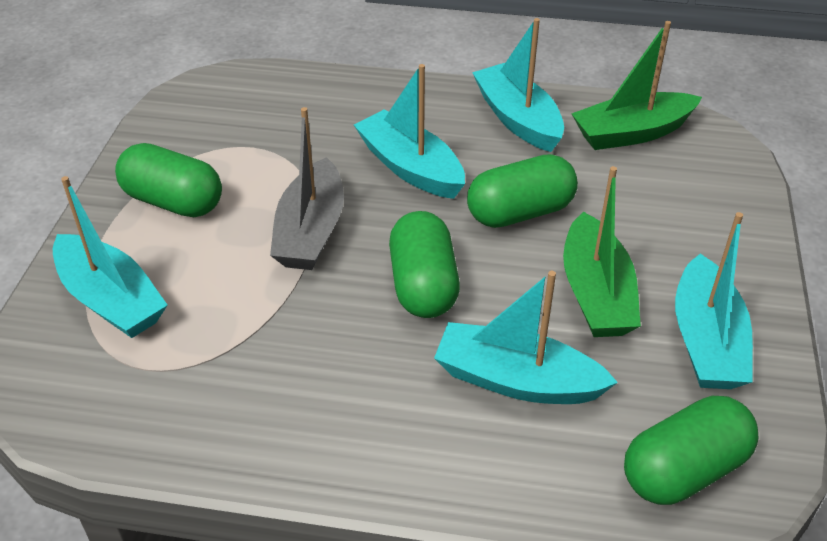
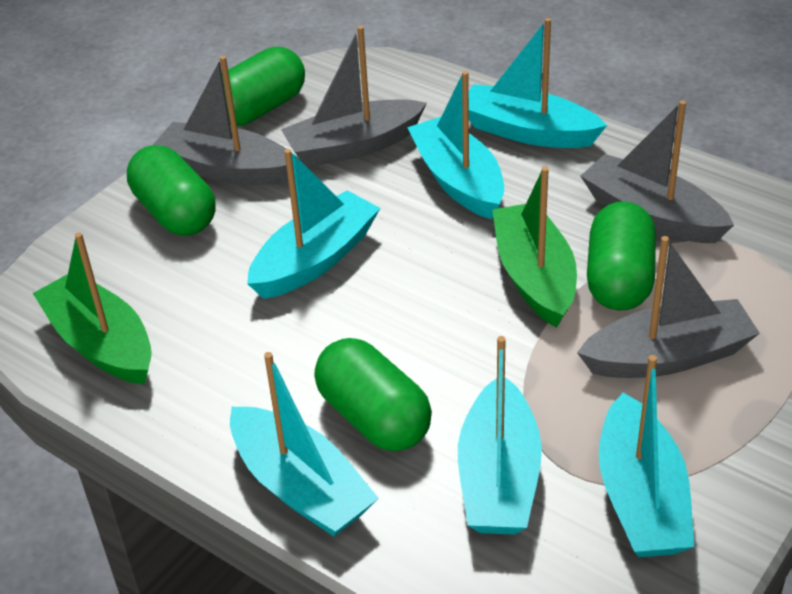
grey boat: 1 -> 4
turquoise boat: 5 -> 6

